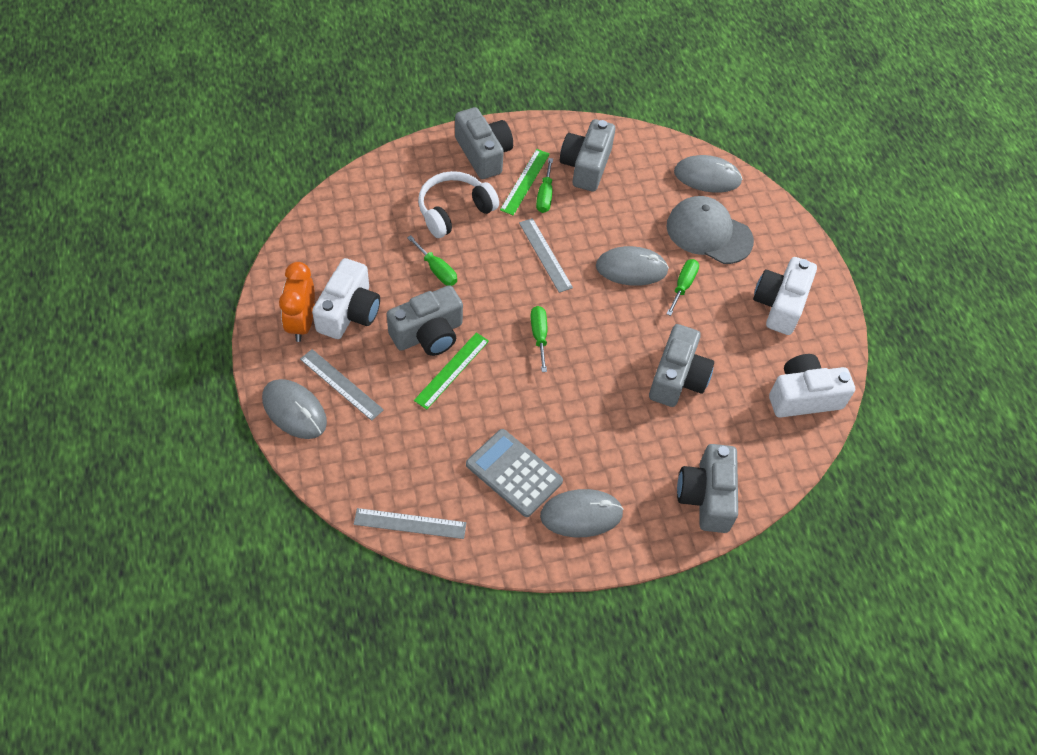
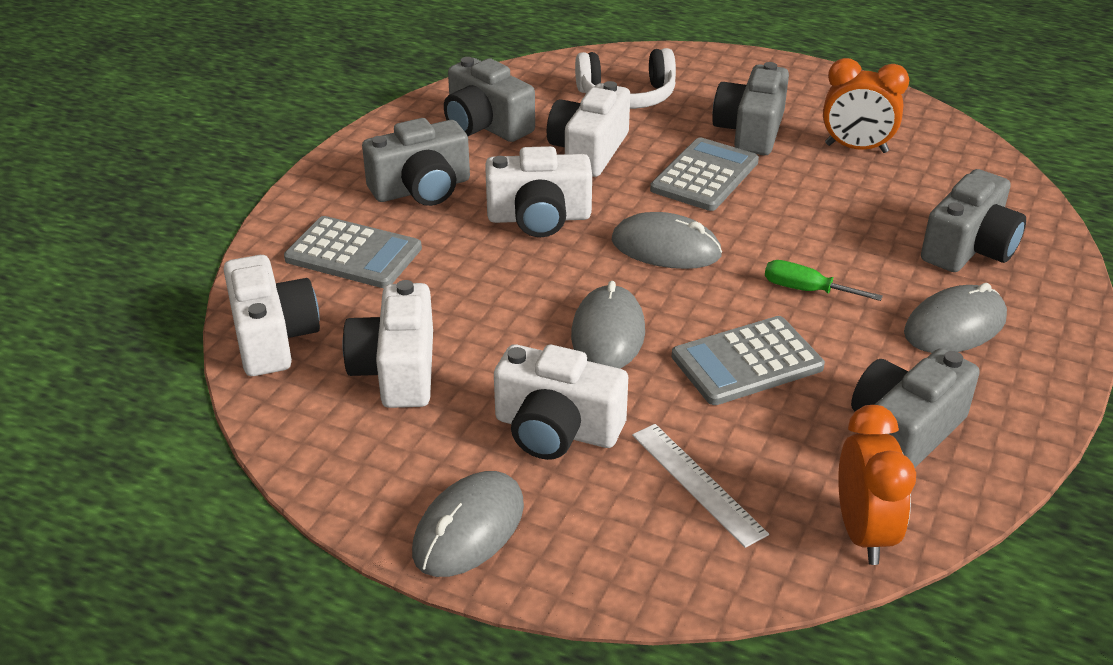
green ruler: 2 -> 0
green screwdriver: 4 -> 1
grey calculator: 1 -> 3
grey cap: 1 -> 0
grey ruler: 3 -> 0
orange clock: 1 -> 2
white camera: 3 -> 5
white ruler: 0 -> 1

